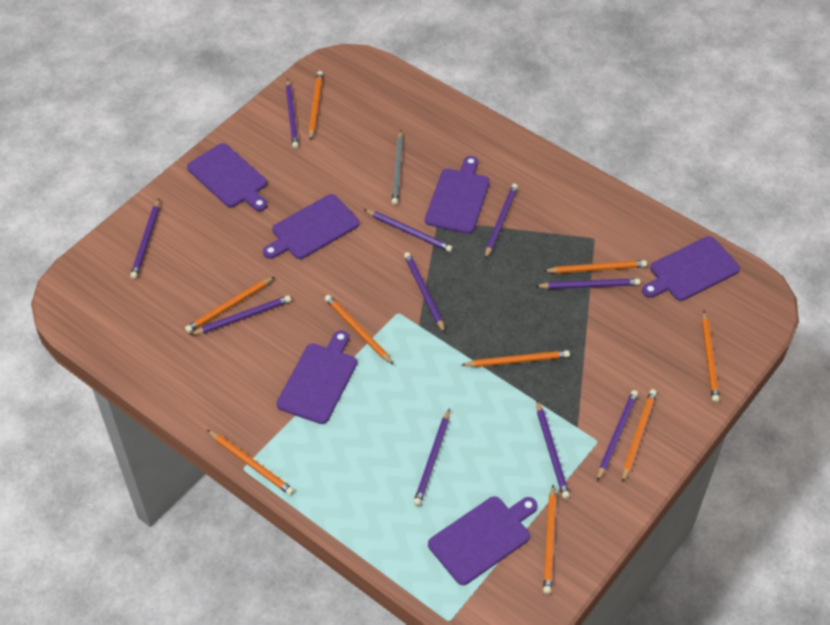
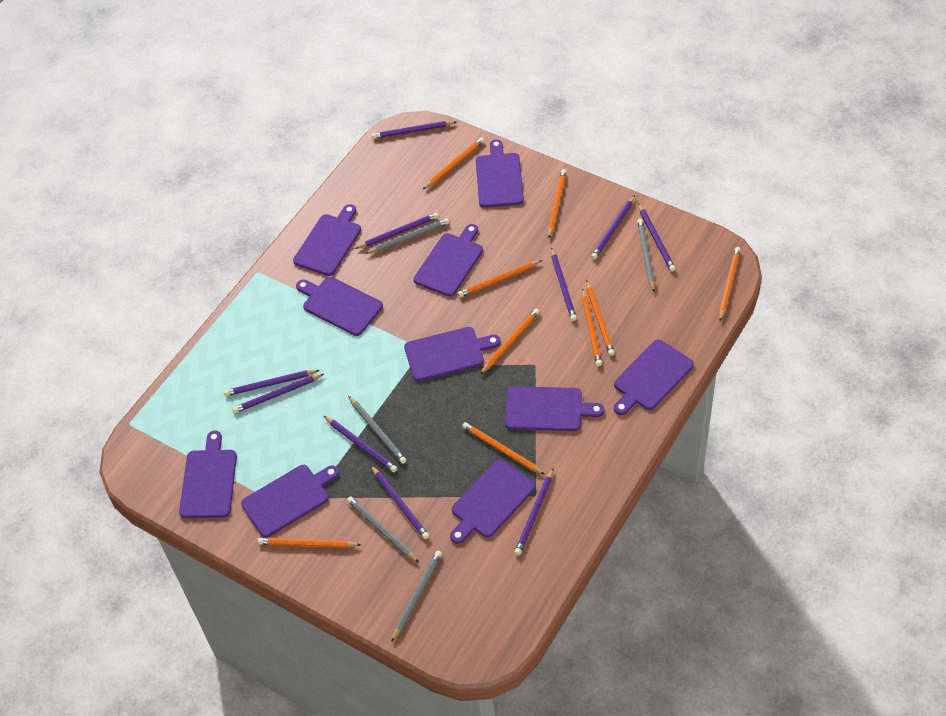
grey pencil: 1 -> 5
purple cutting board: 6 -> 10

